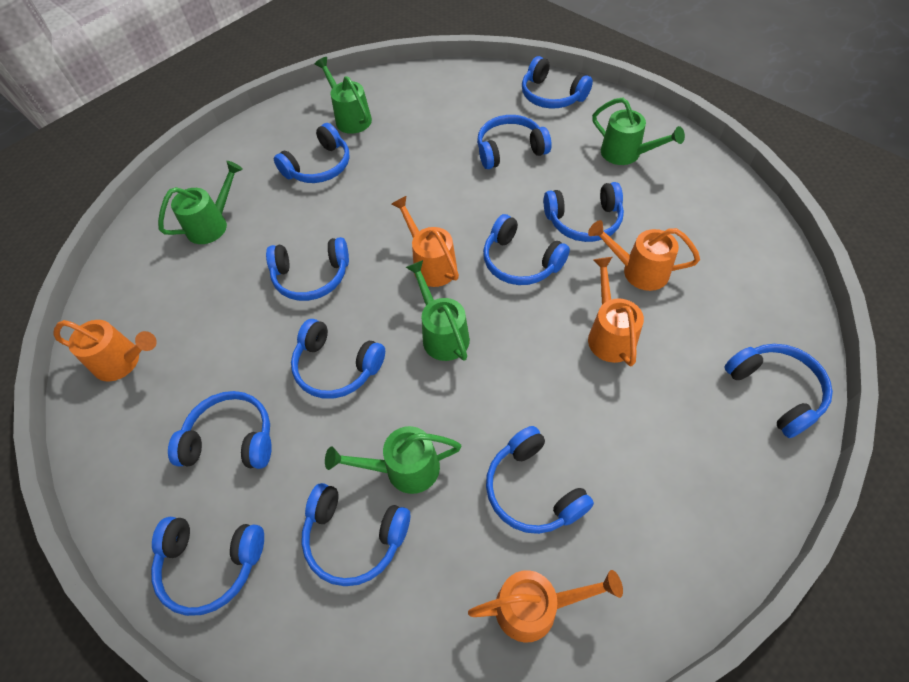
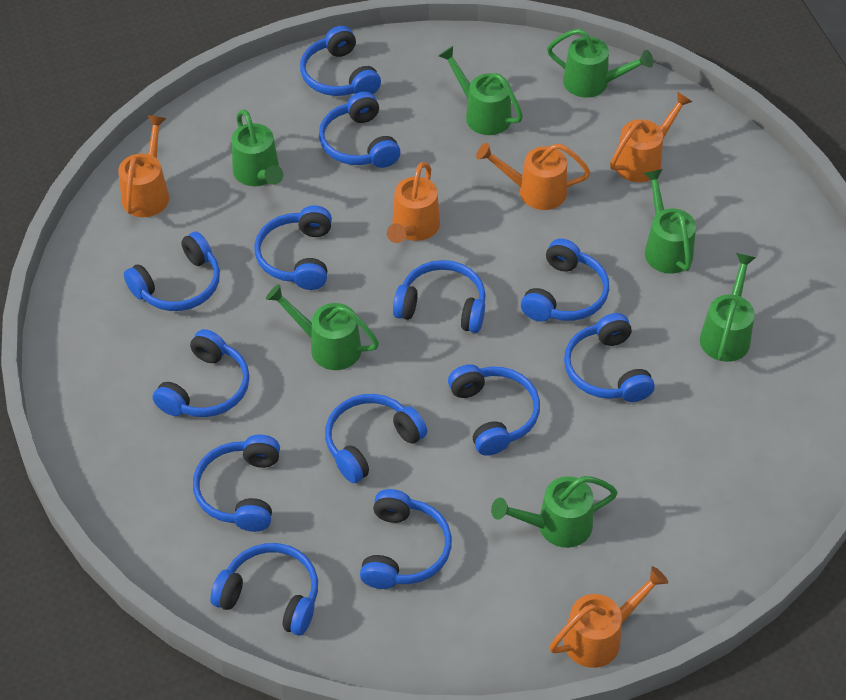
blue headphones: 12 -> 13
green watering can: 5 -> 7

